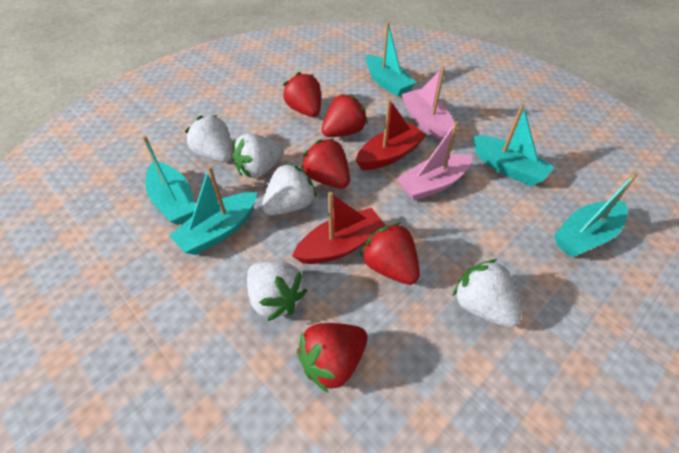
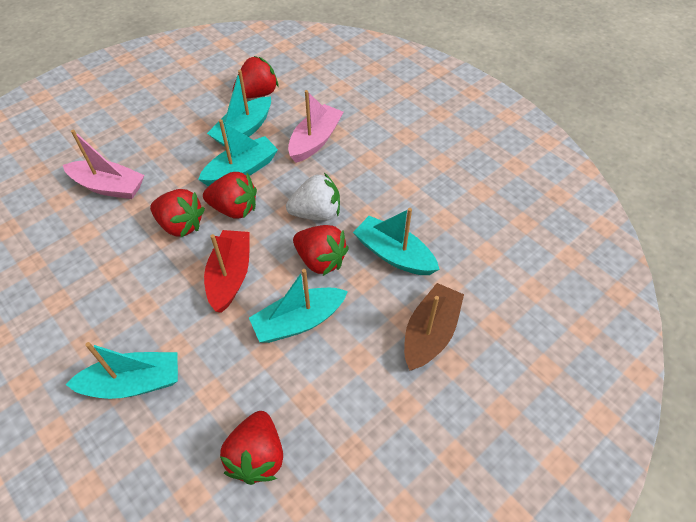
brown boat: 0 -> 1
red boat: 2 -> 1
white strawberry: 5 -> 1

